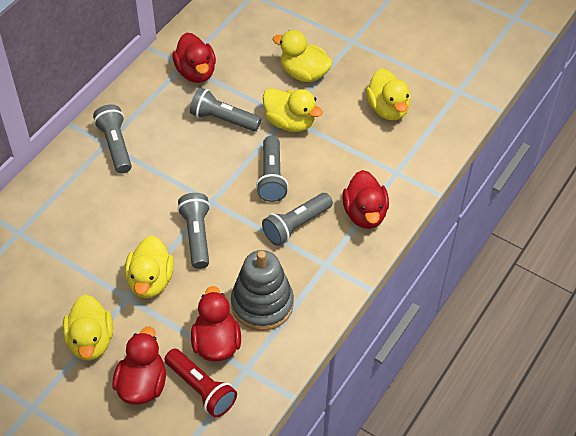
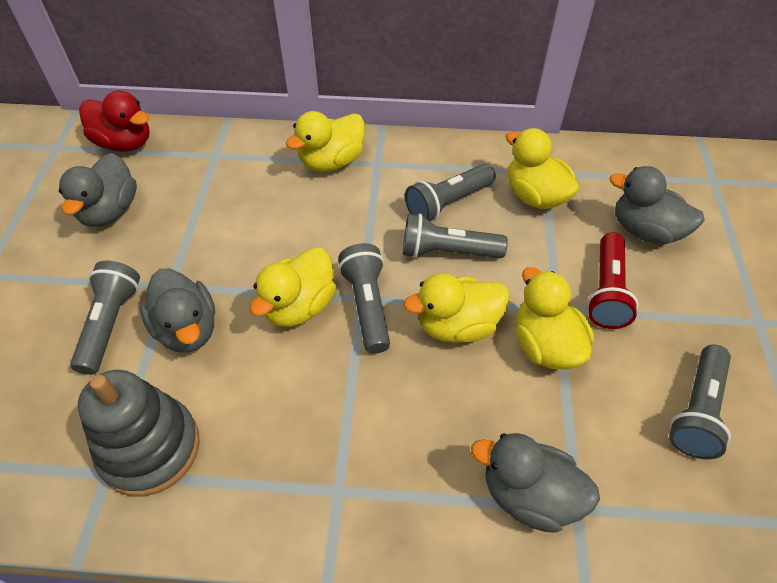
grey duck: 0 -> 4
red duck: 4 -> 1

